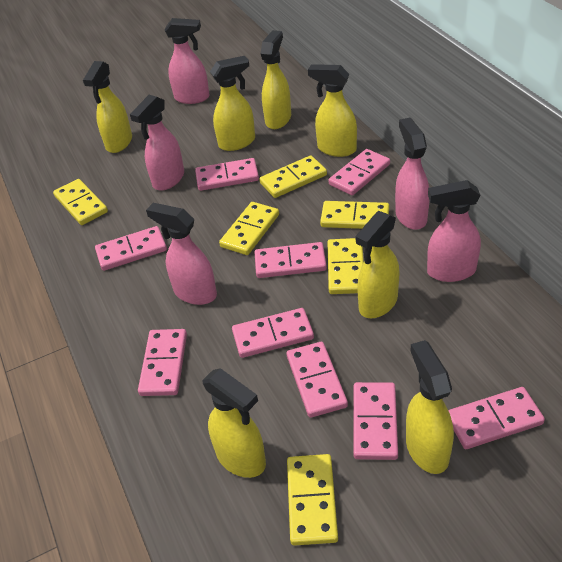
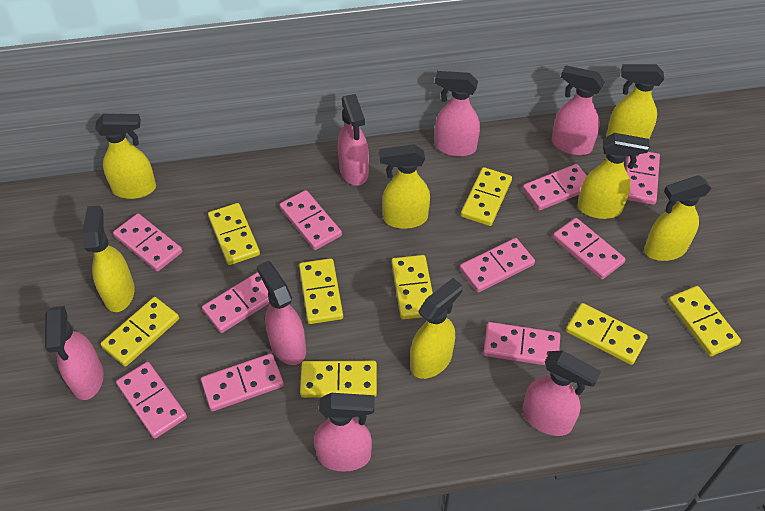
pink domino: 9 -> 10
pink spray bottle: 5 -> 7
yellow domino: 6 -> 8

